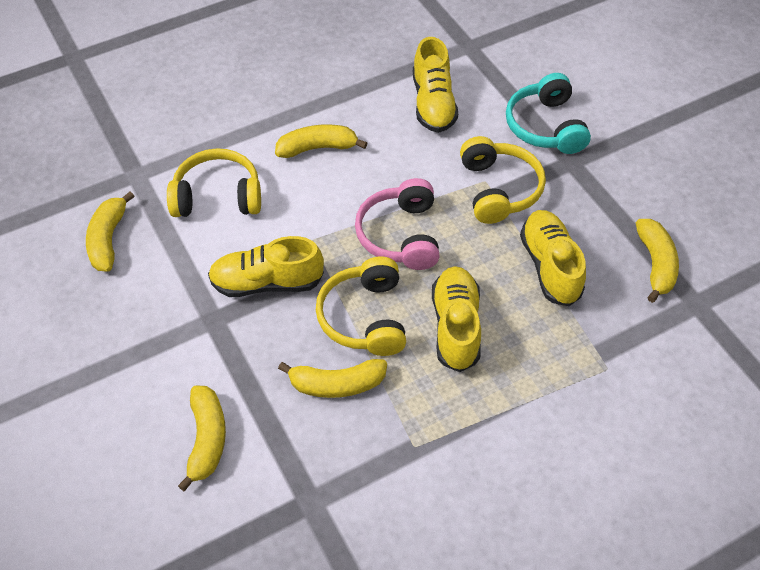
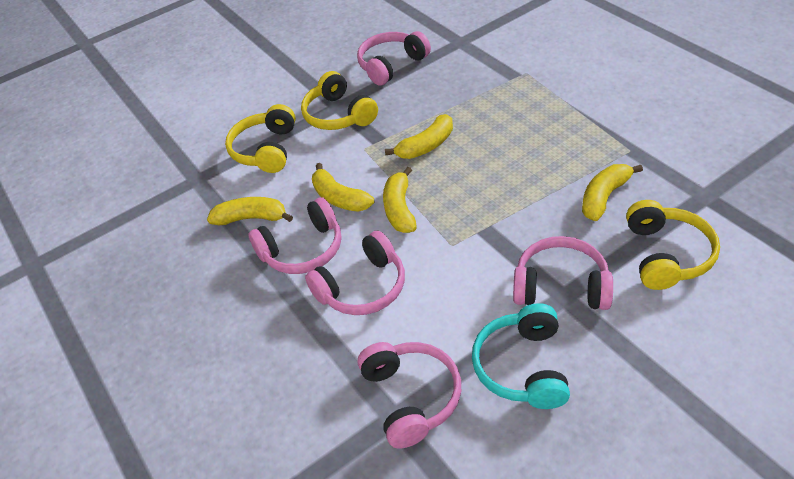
pink headphones: 1 -> 5
yellow shoe: 4 -> 0

